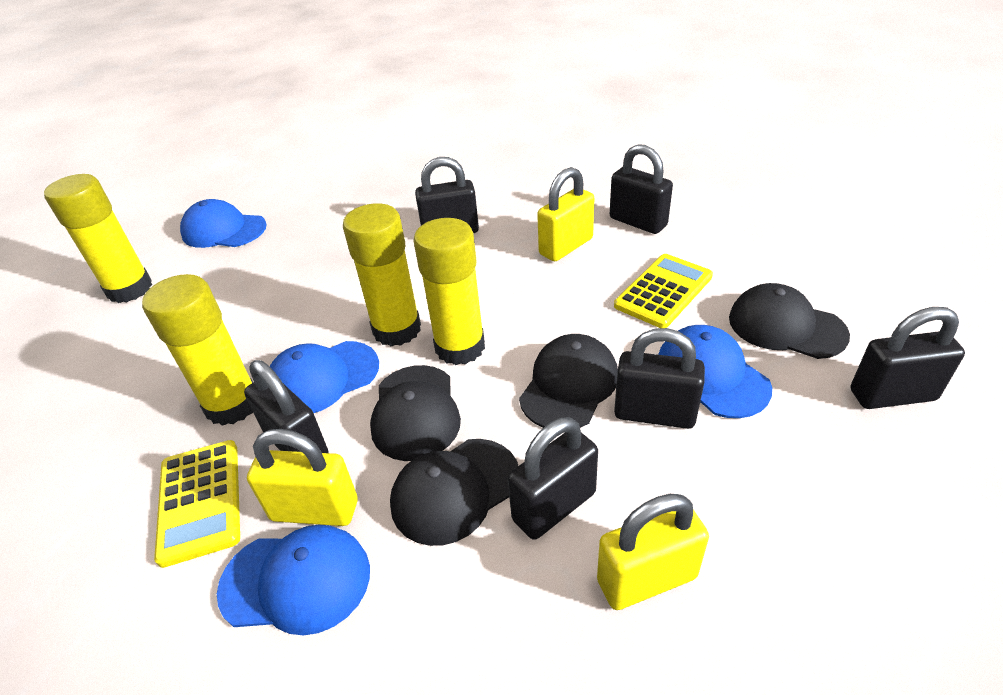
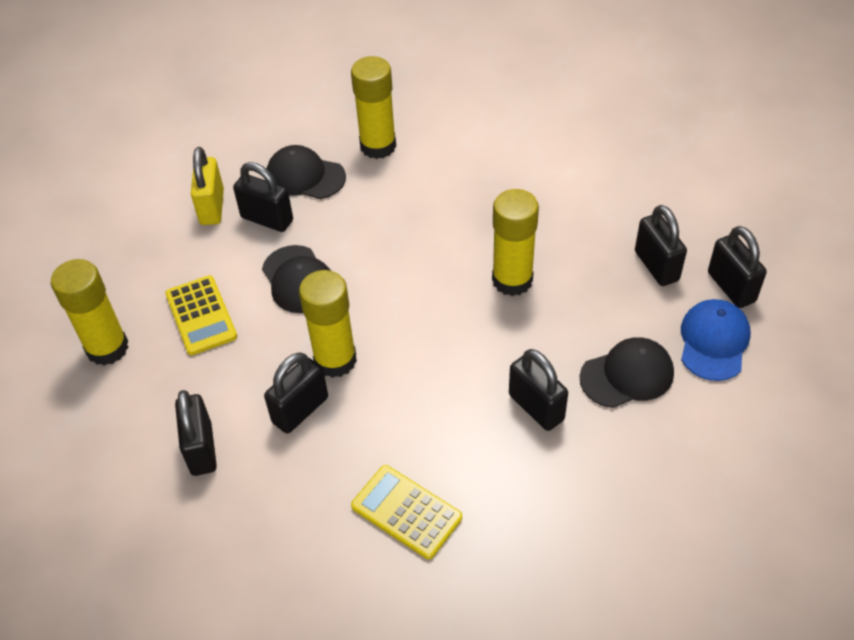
black cap: 4 -> 3
blue cap: 4 -> 1
yellow padlock: 3 -> 1

